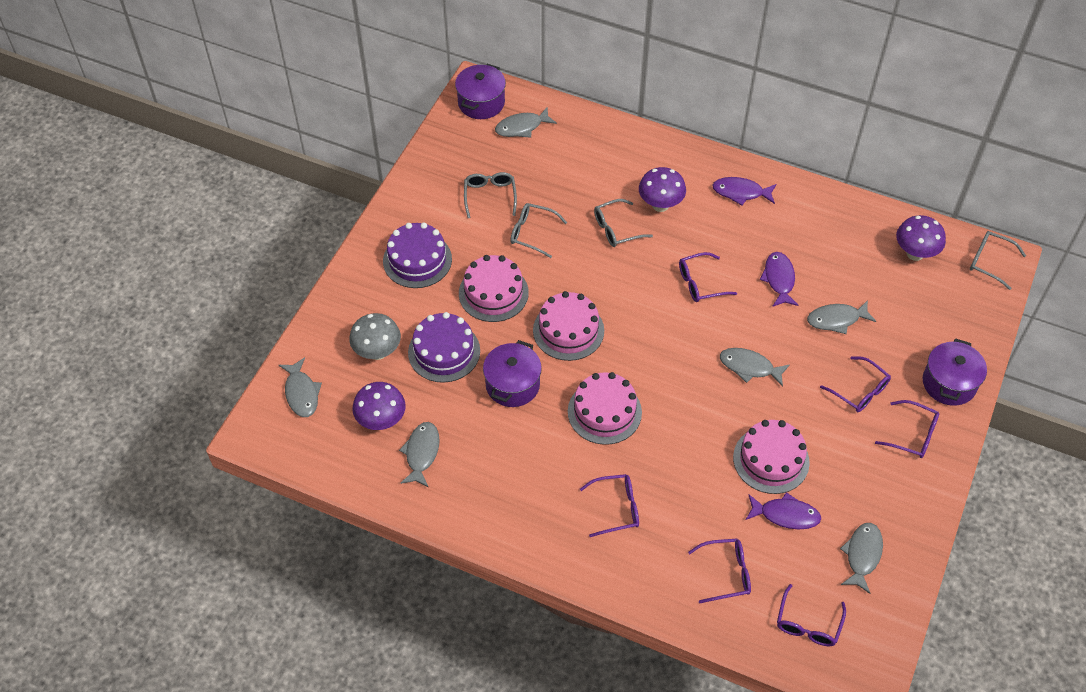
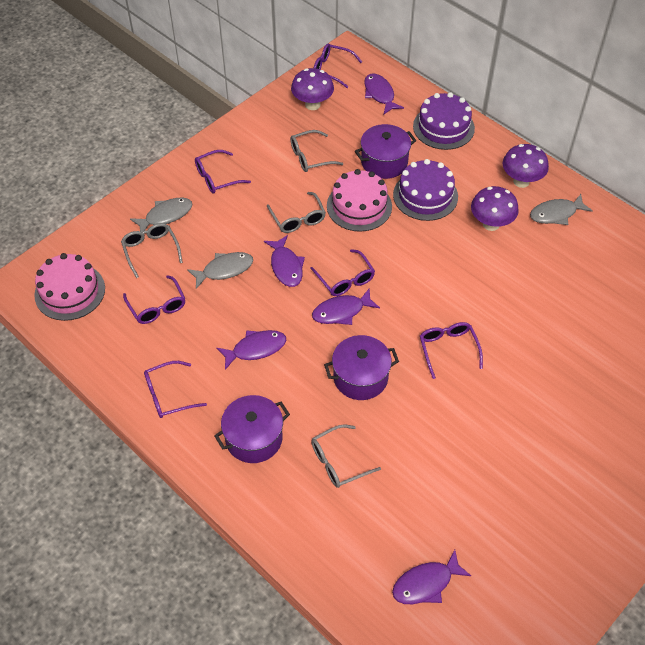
grey fish: 6 -> 3
grey mushroom: 1 -> 0
pink cake: 4 -> 2
purple fish: 3 -> 5

